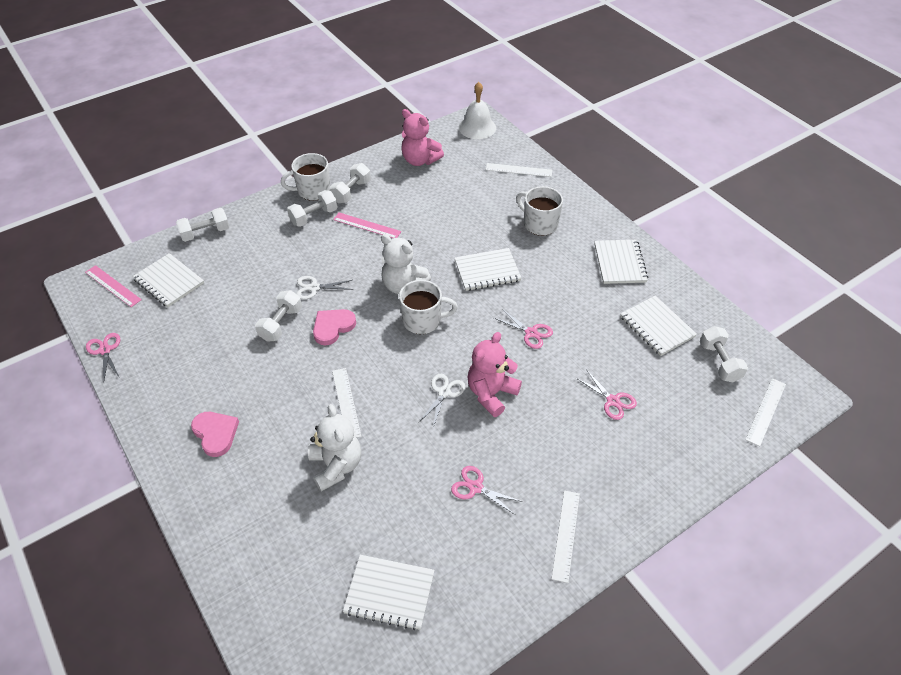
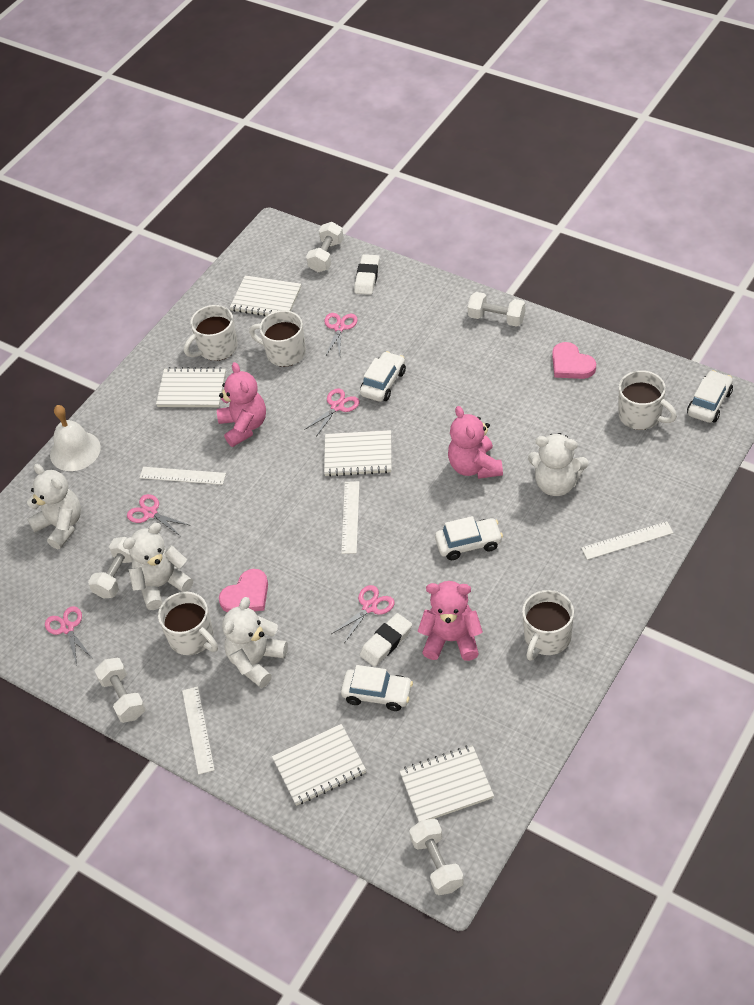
pink ruler: 2 -> 0
pink scissors: 4 -> 5
pink teddy bear: 2 -> 3
white car: 0 -> 4
white eraser: 0 -> 2
white mug: 3 -> 5
white scissors: 2 -> 0
white teddy bear: 2 -> 4

